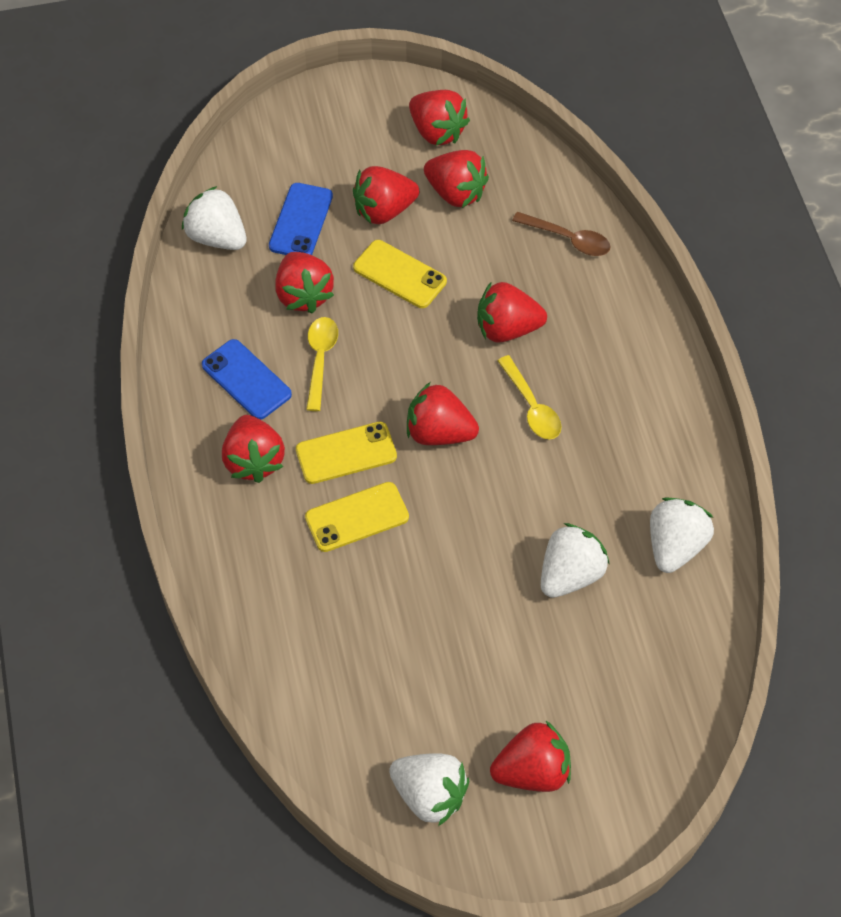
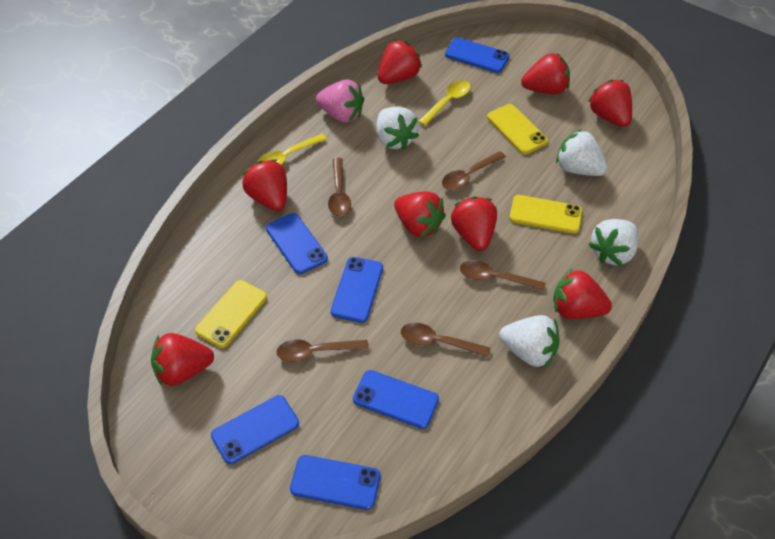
blue phone: 2 -> 6
brown spoon: 1 -> 5
pink strawberry: 0 -> 1

